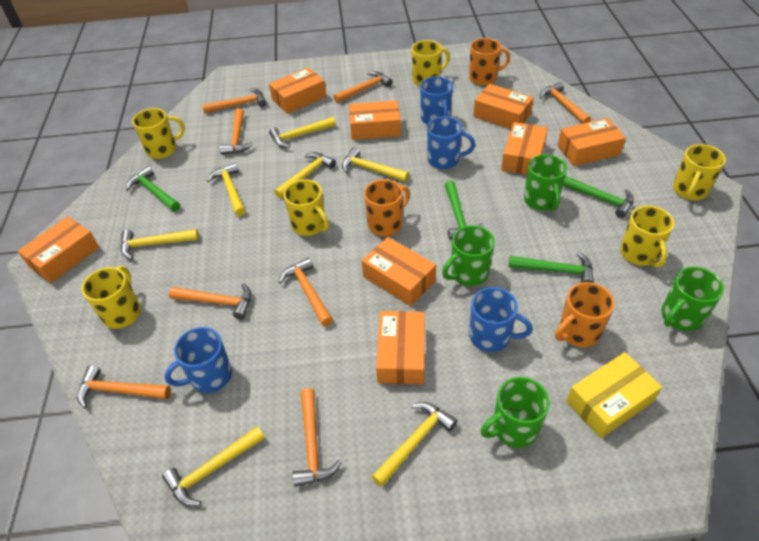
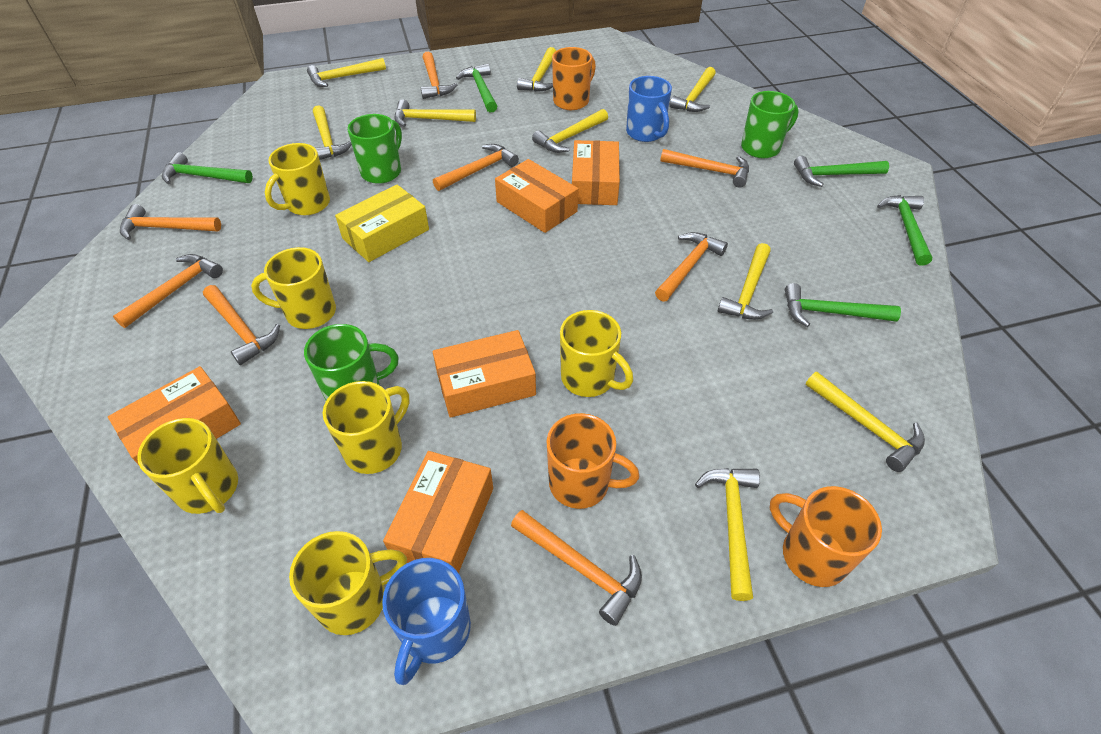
blue mug: 4 -> 2
green hammer: 4 -> 5
green mug: 4 -> 3
orange box: 8 -> 5
yellow hammer: 7 -> 9

